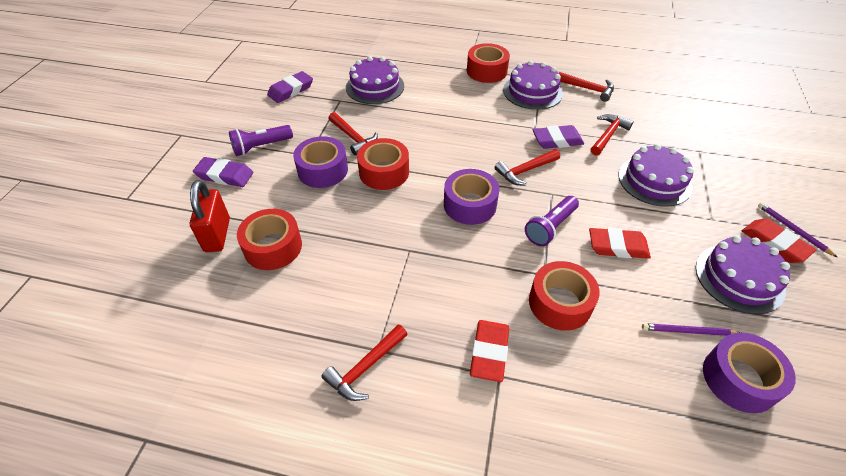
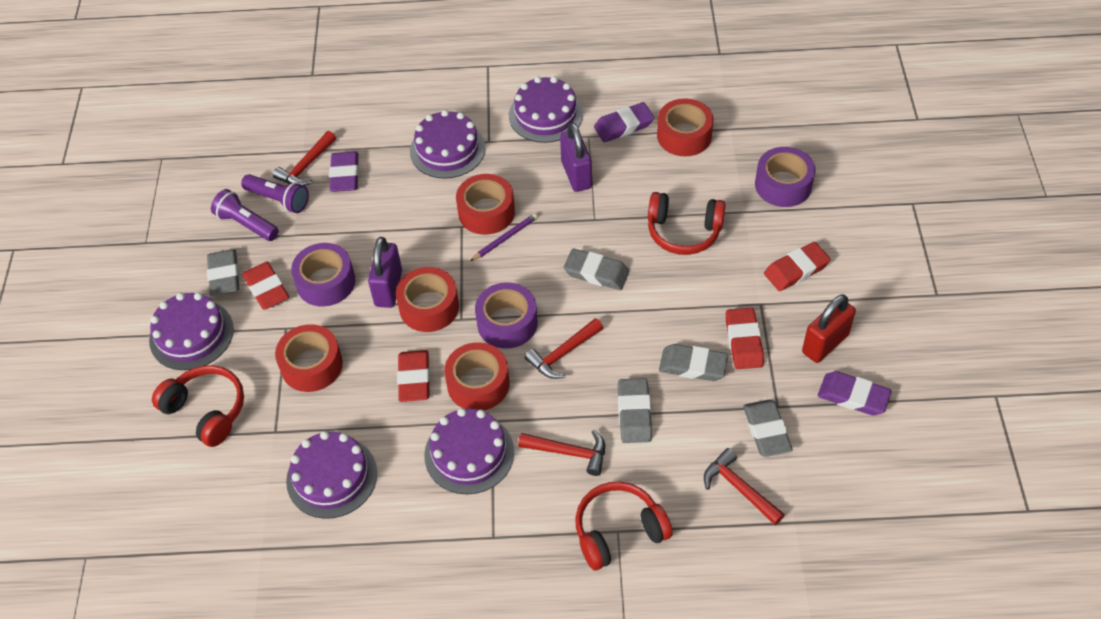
grey eraser: 0 -> 5
purple cake: 4 -> 5
purple padlock: 0 -> 2
purple pencil: 2 -> 1
red eraser: 3 -> 4
red hammer: 5 -> 4
red headphones: 0 -> 3
red tape: 4 -> 5

